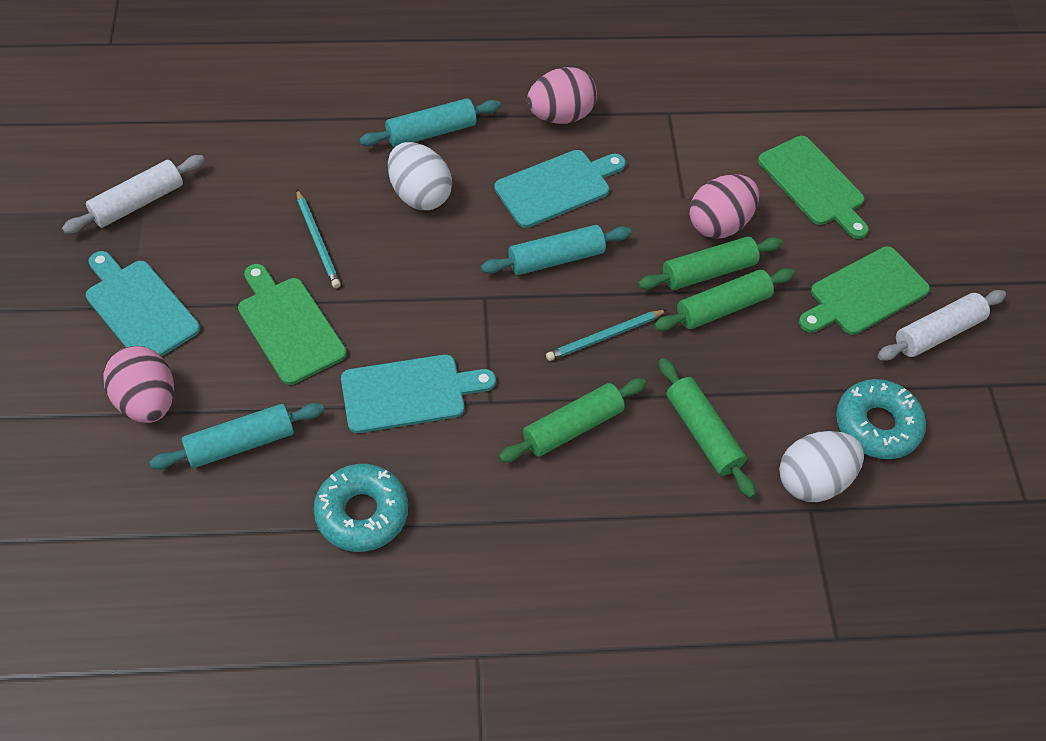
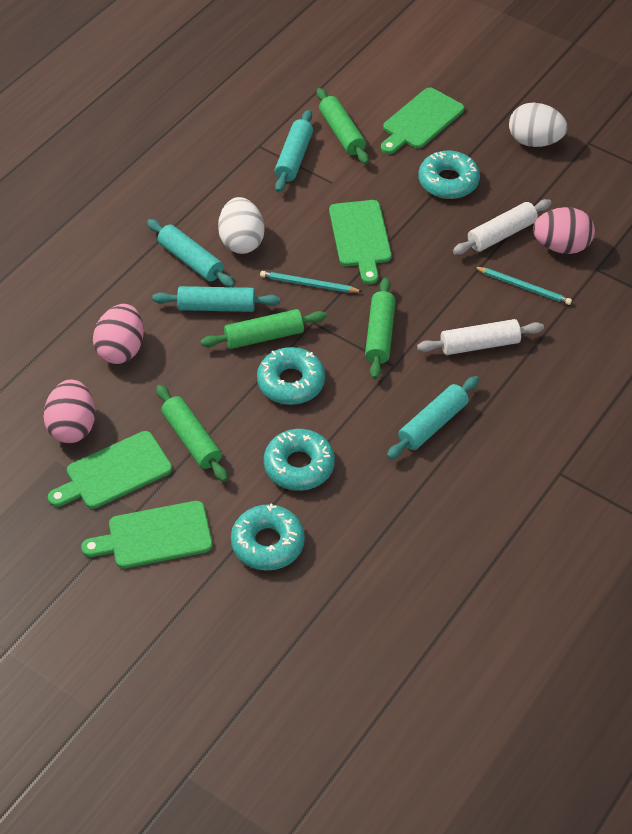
green cutting board: 3 -> 4
turquoise cutting board: 3 -> 0
turquoise donut: 2 -> 4
turquoise rolling pin: 3 -> 4

